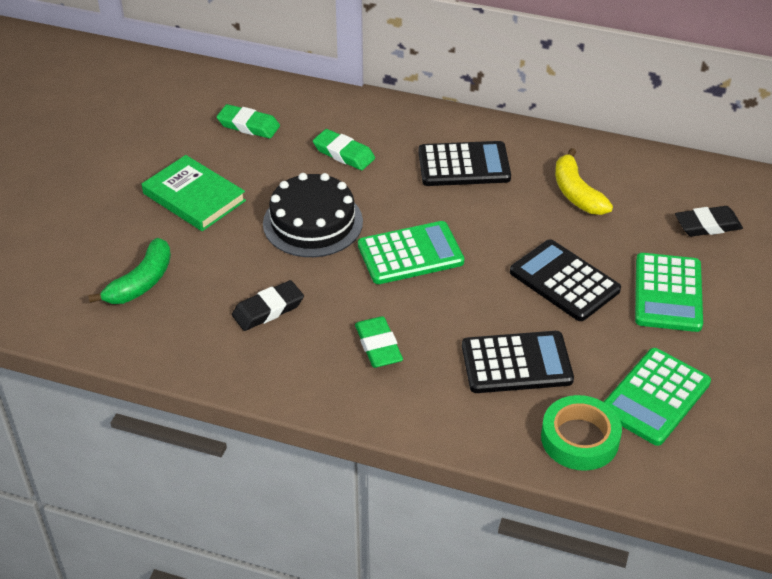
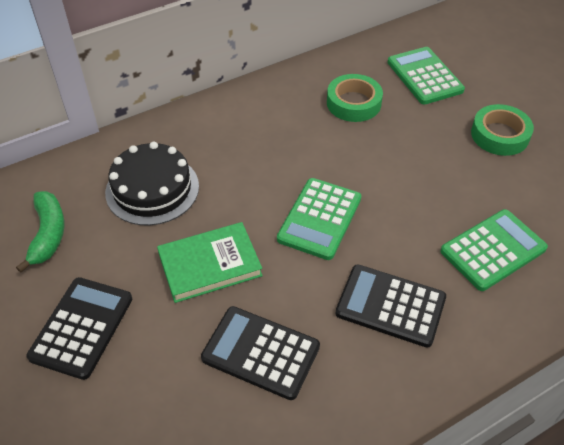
black eraser: 2 -> 0
green eraser: 3 -> 0
green tape: 1 -> 2
yellow banana: 1 -> 0

